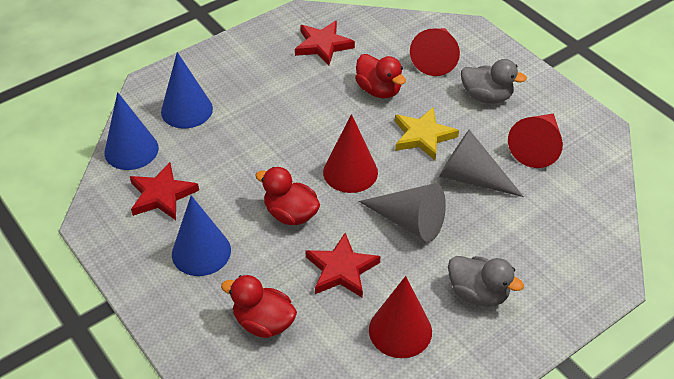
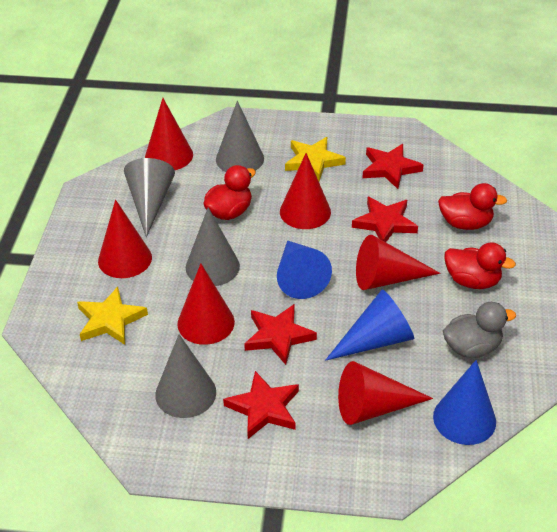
grey cone: 2 -> 4
grey duck: 2 -> 1
red cone: 4 -> 6
red star: 3 -> 4
yellow star: 1 -> 2

